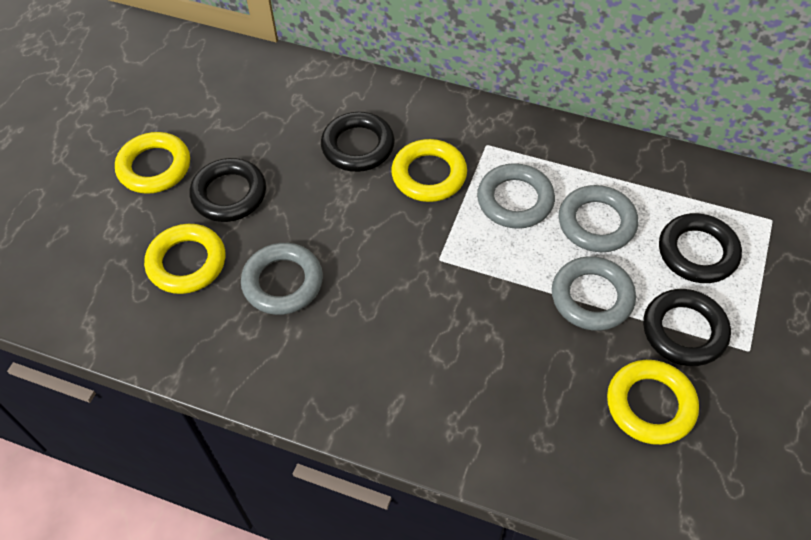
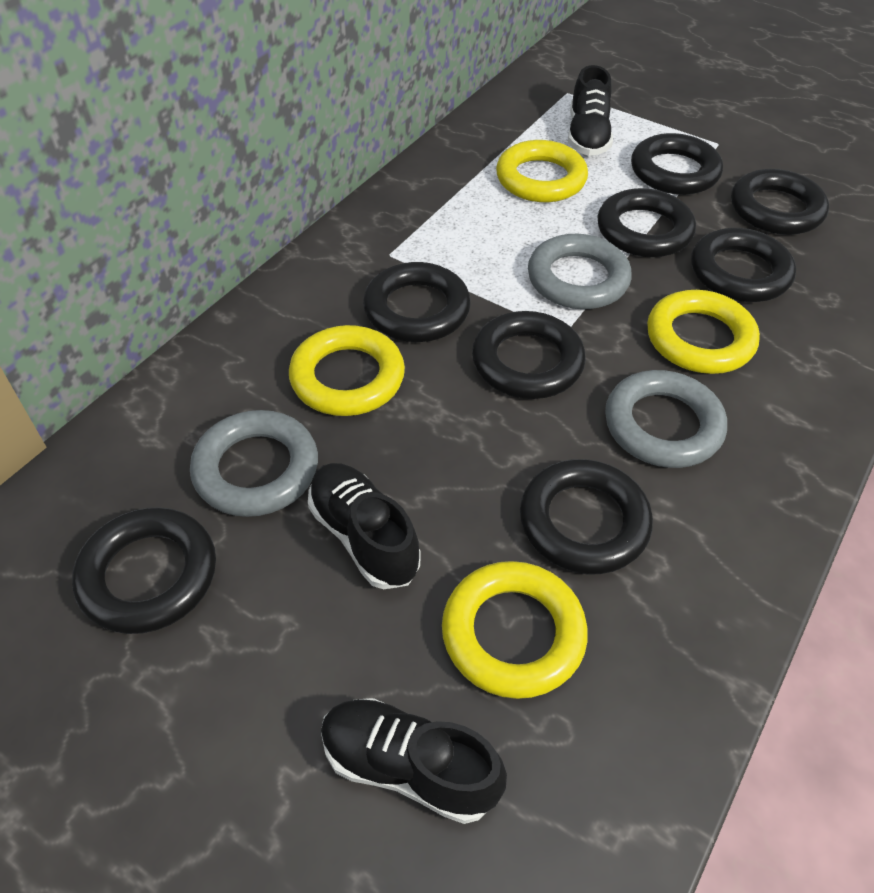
black ring: 4 -> 8
black shoe: 0 -> 3
grey ring: 4 -> 3

